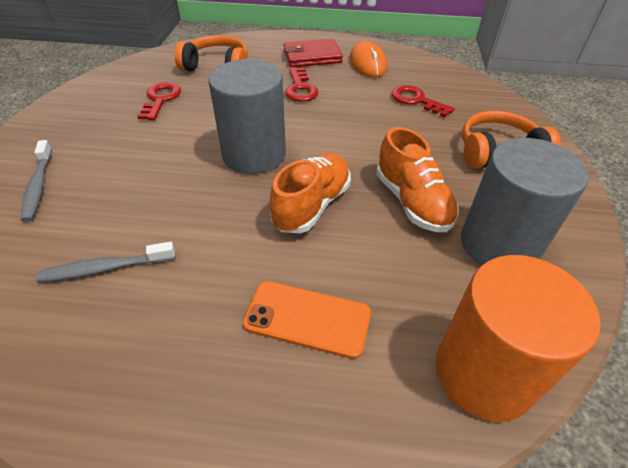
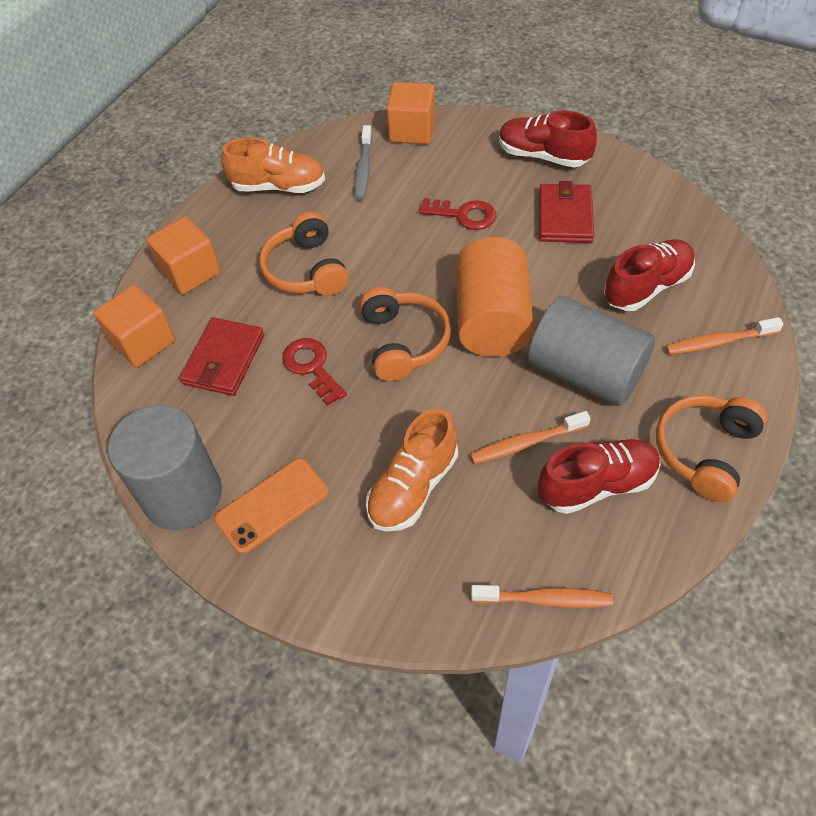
grey toothbrush: 2 -> 1
orange cube: 0 -> 3
orange headphones: 2 -> 3
orange mouse: 1 -> 0
orange toothbrush: 0 -> 3
red key: 3 -> 2
red shoe: 0 -> 3
red wallet: 1 -> 2

